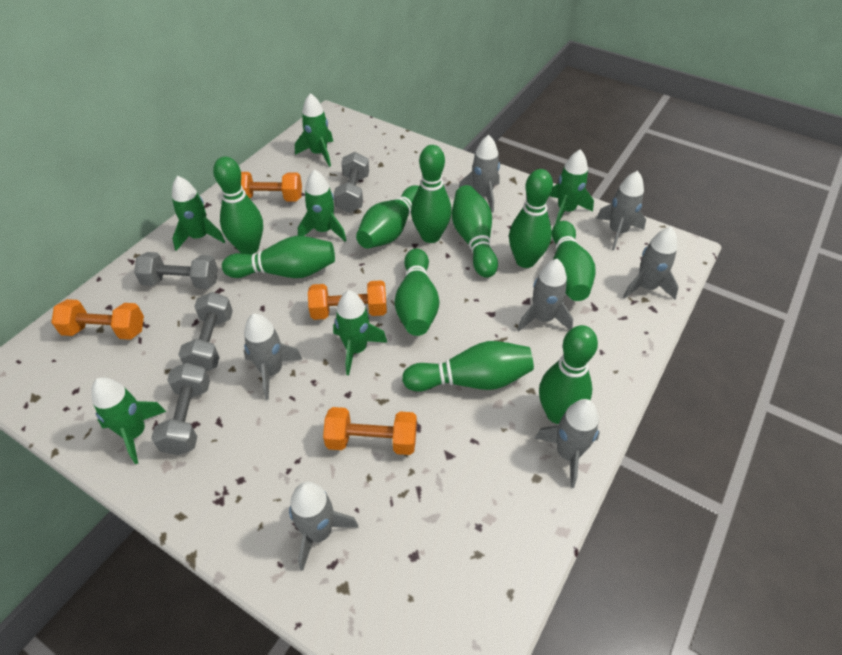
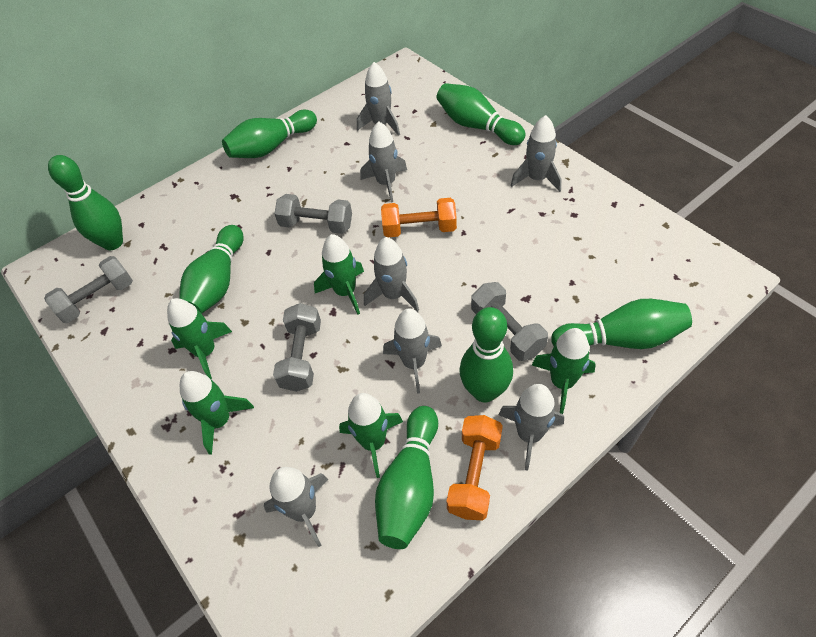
green bowling pin: 10 -> 7
green rocket: 6 -> 5
orange dumbbell: 4 -> 2

